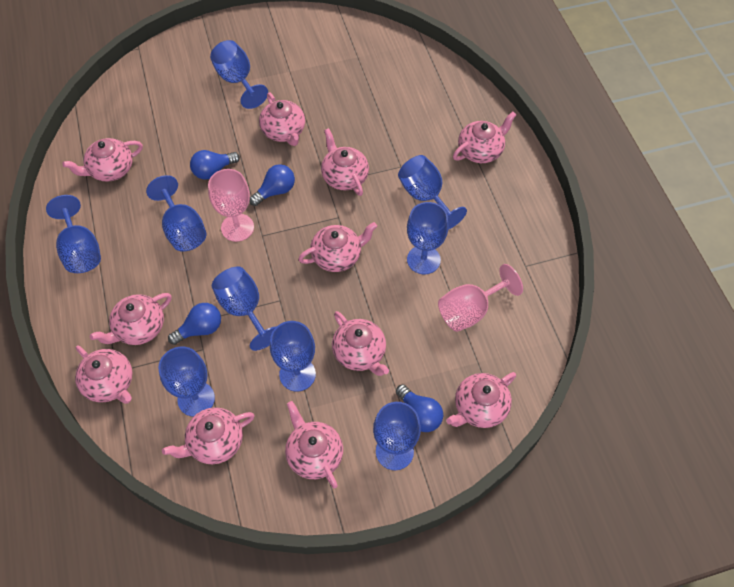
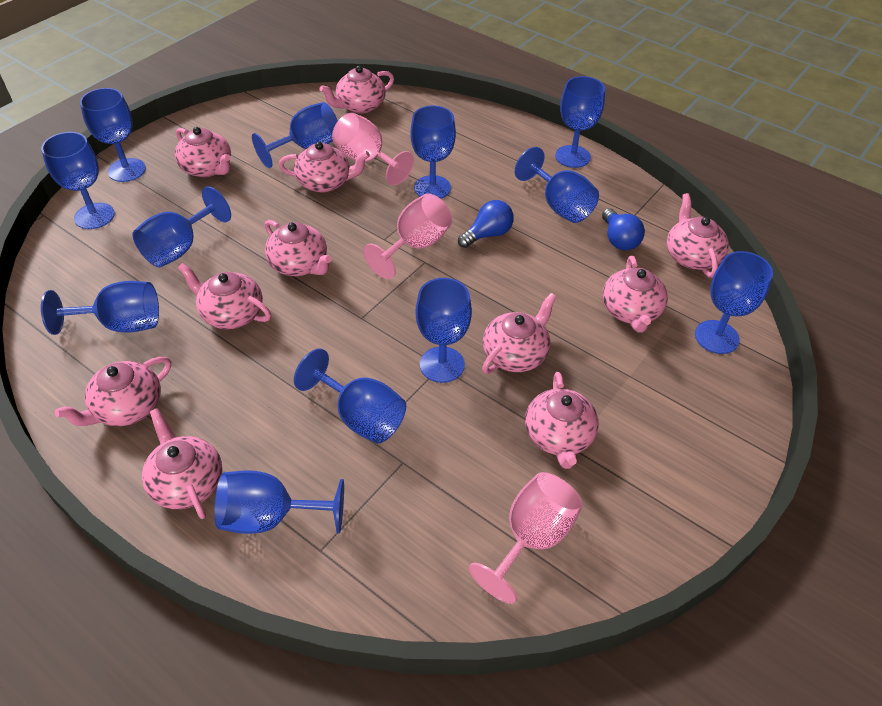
blue goblet: 9 -> 12
blue light bulb: 4 -> 2
pink goblet: 2 -> 3

